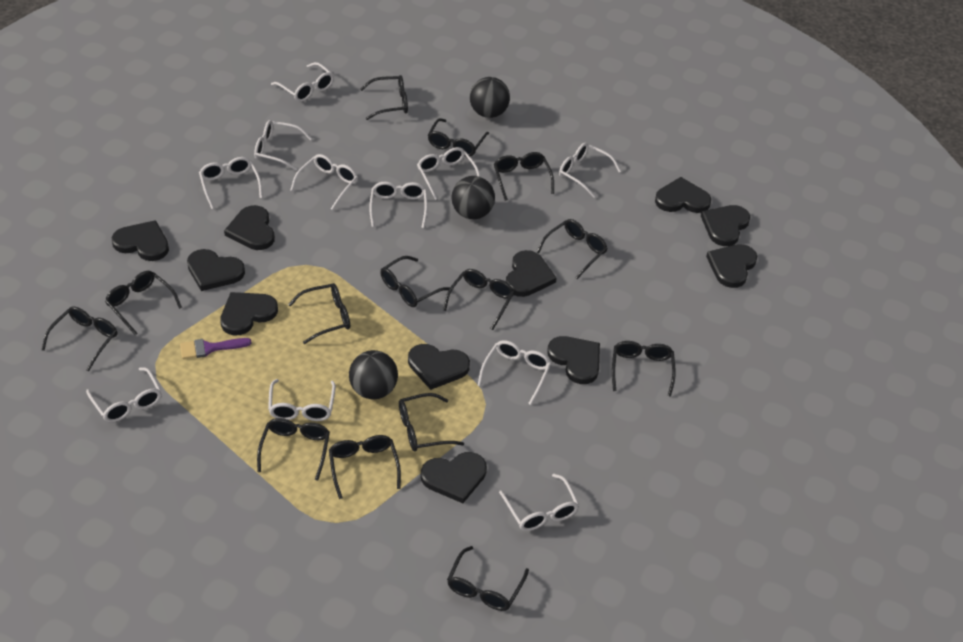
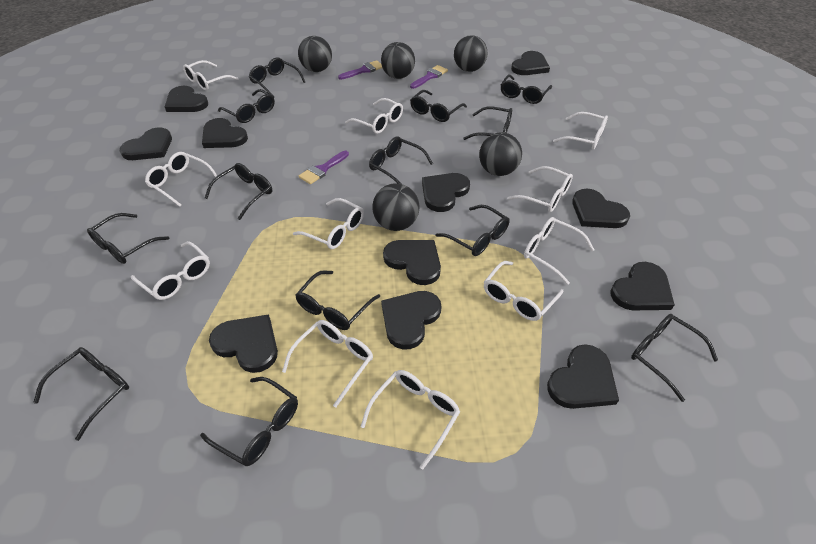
black ball: 3 -> 5
black glasses: 14 -> 13
purple brush: 1 -> 3

